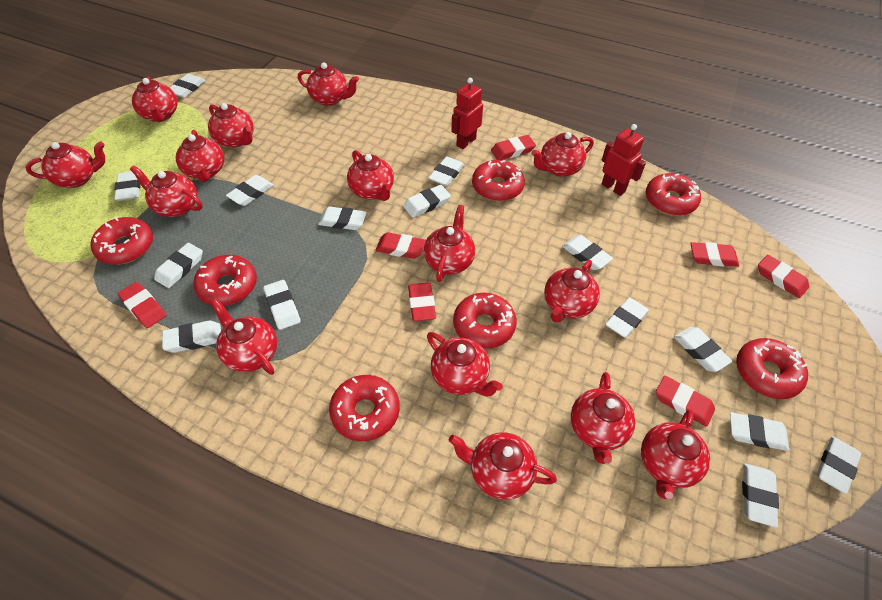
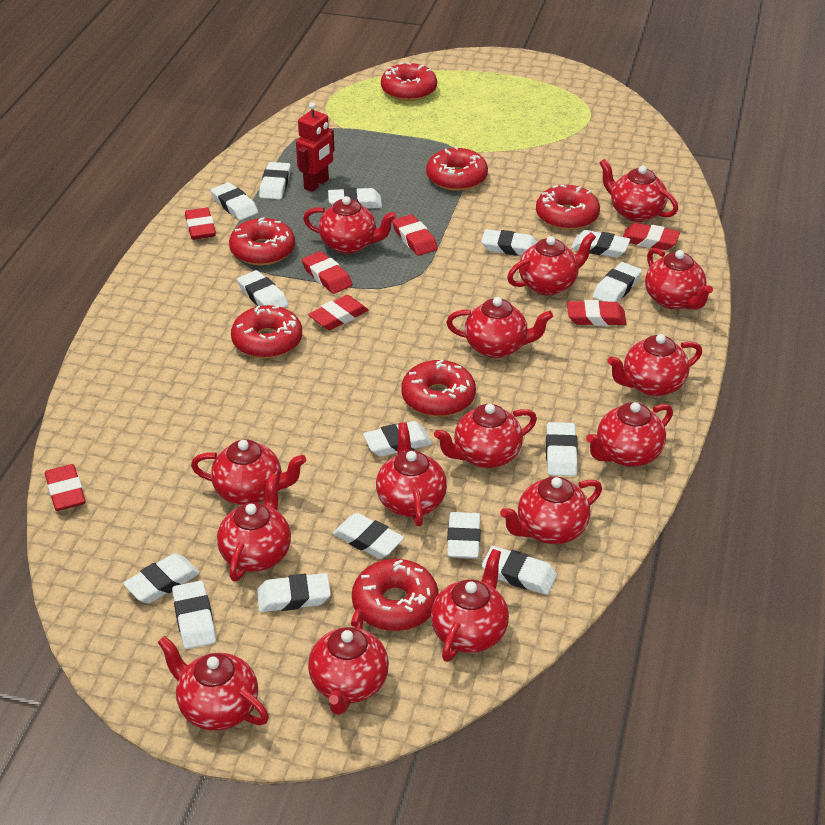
red robot: 2 -> 1

